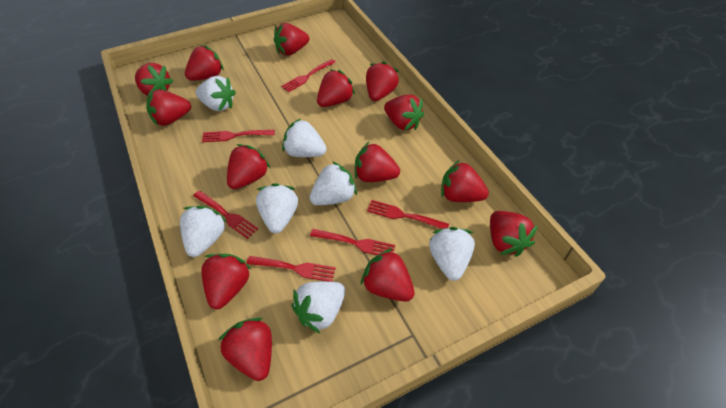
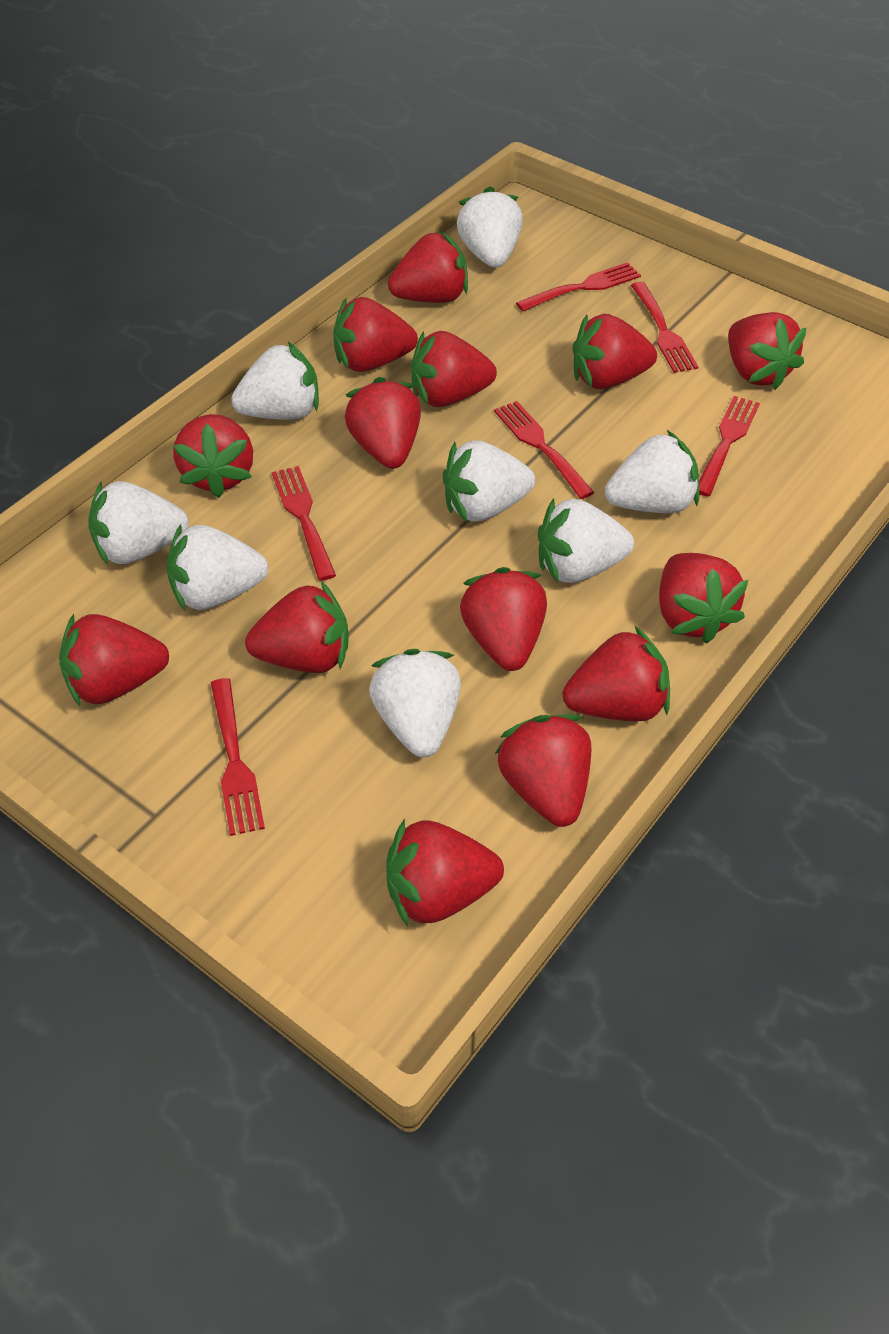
white strawberry: 7 -> 8

